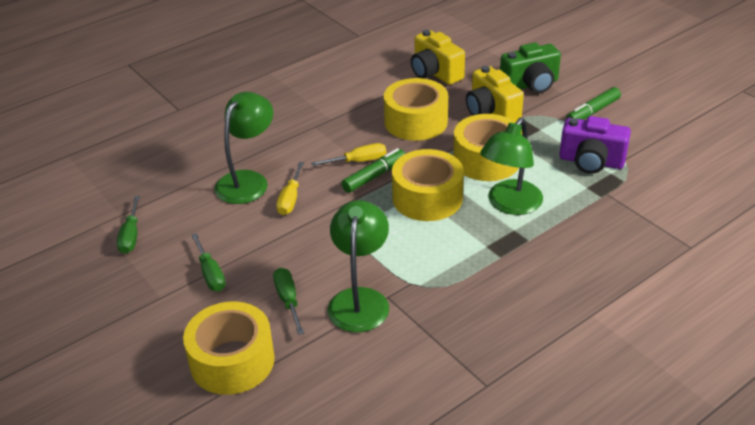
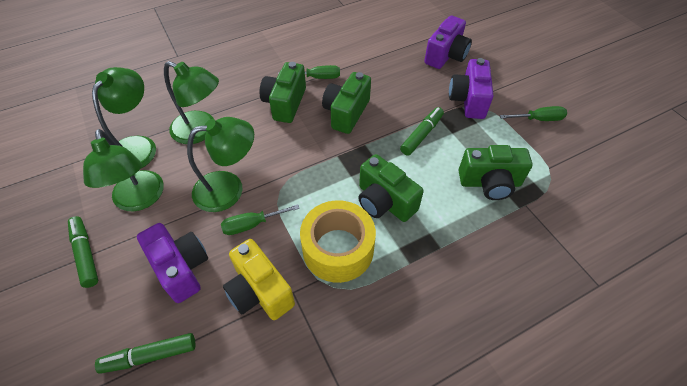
green camera: 1 -> 4
green lamp: 3 -> 4
green marker: 2 -> 3
purple camera: 1 -> 3
yellow camera: 2 -> 1
yellow screwdriver: 2 -> 0
yellow tape: 4 -> 1

